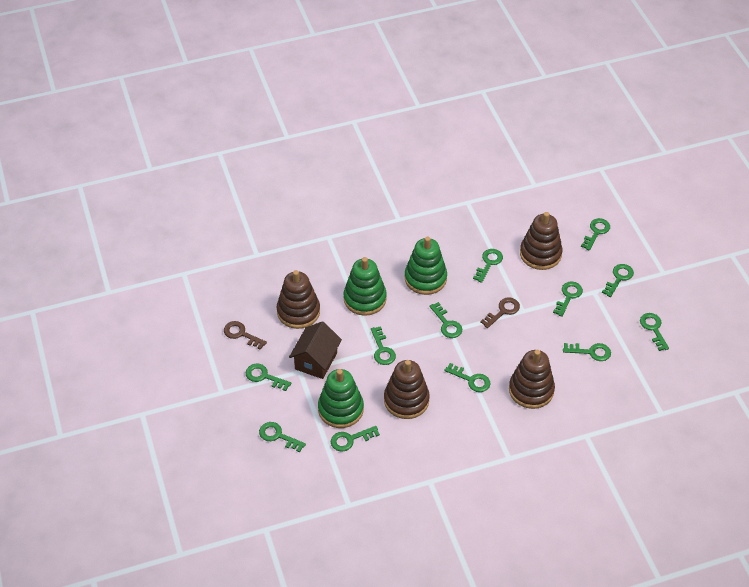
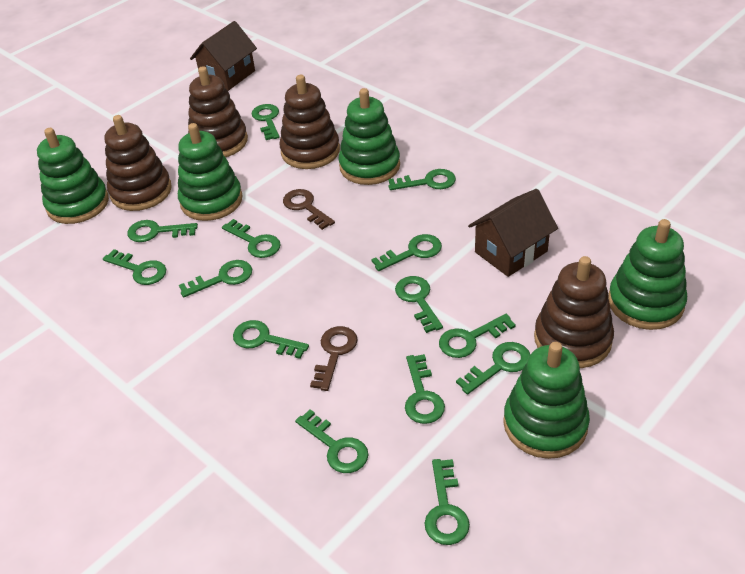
brown house: 1 -> 2
green key: 12 -> 14
green stacking toy: 3 -> 5

